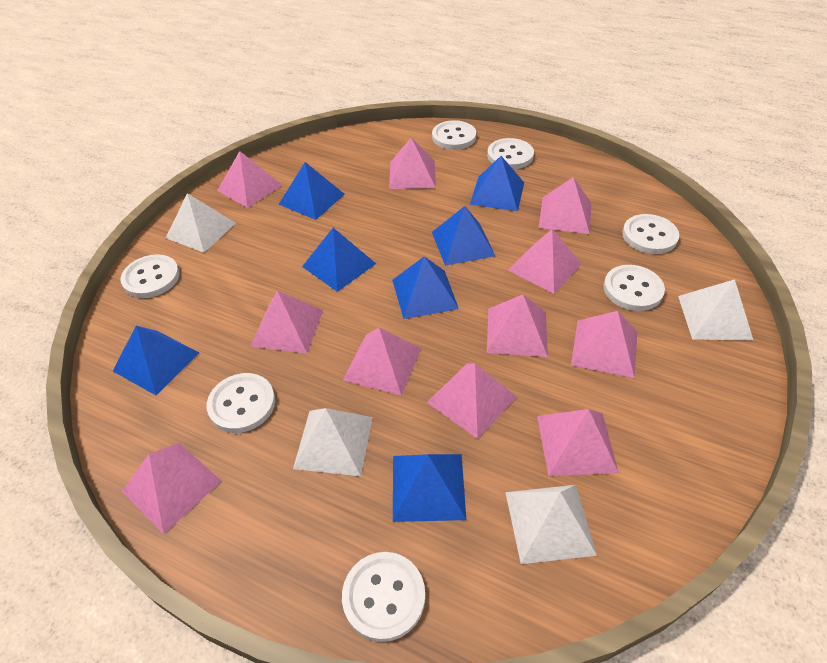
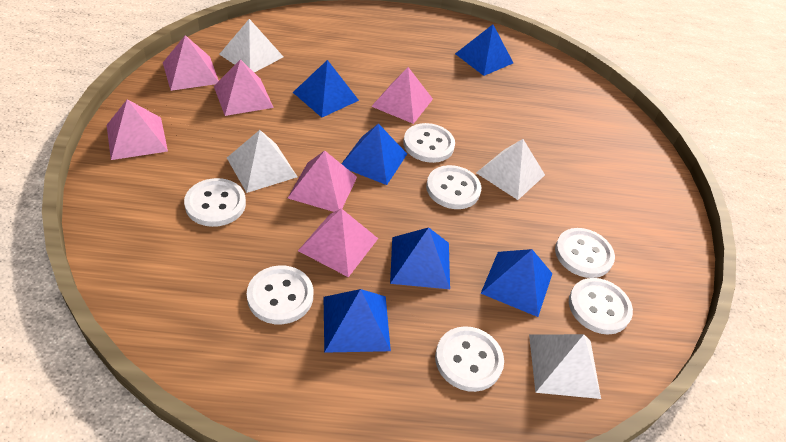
blue pyramid: 7 -> 6
pink pyramid: 11 -> 6

